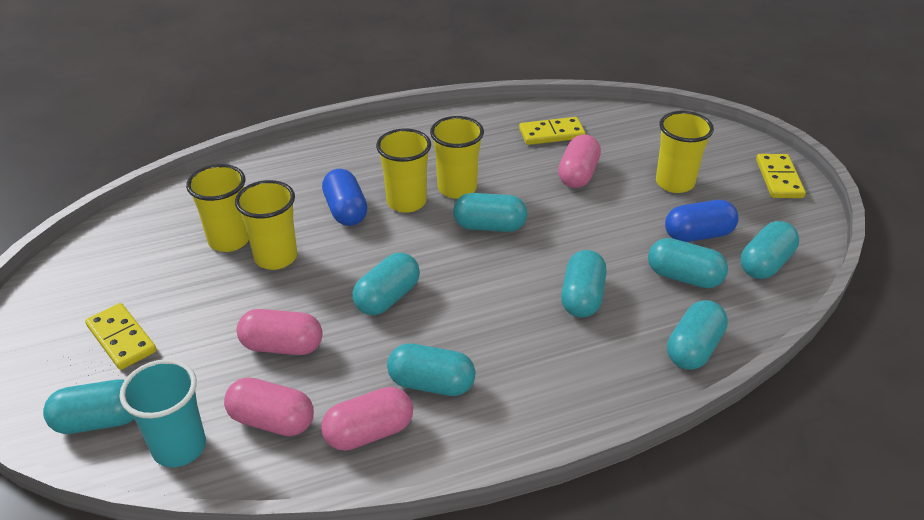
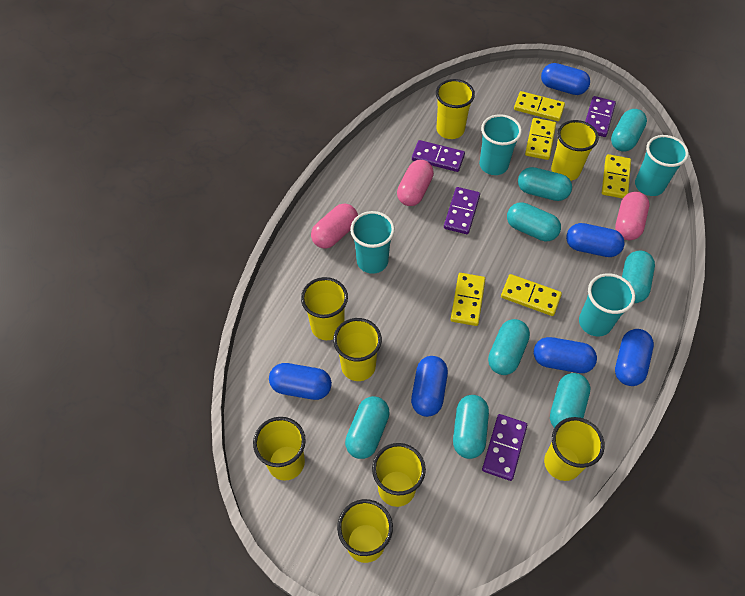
blue capsule: 2 -> 6
pink capsule: 4 -> 3
purple domino: 0 -> 4
turquoise cup: 1 -> 4
yellow cup: 5 -> 8
yellow domino: 3 -> 5

